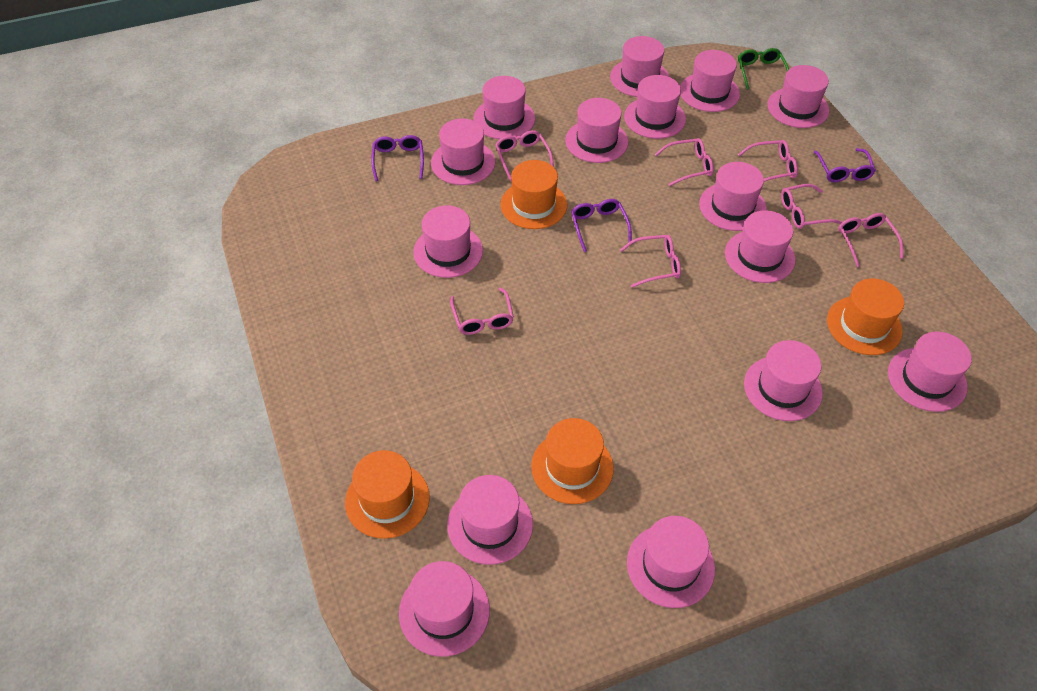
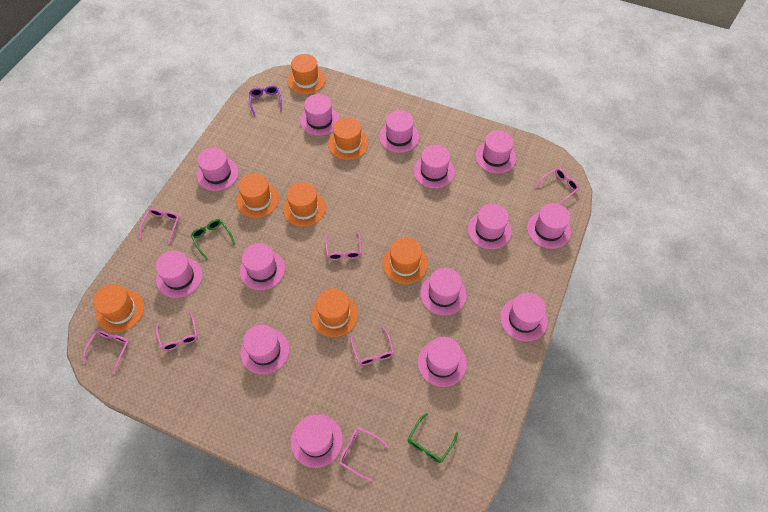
green glasses: 1 -> 2
orange hat: 4 -> 7
pink hat: 15 -> 14
purple glasses: 3 -> 1

